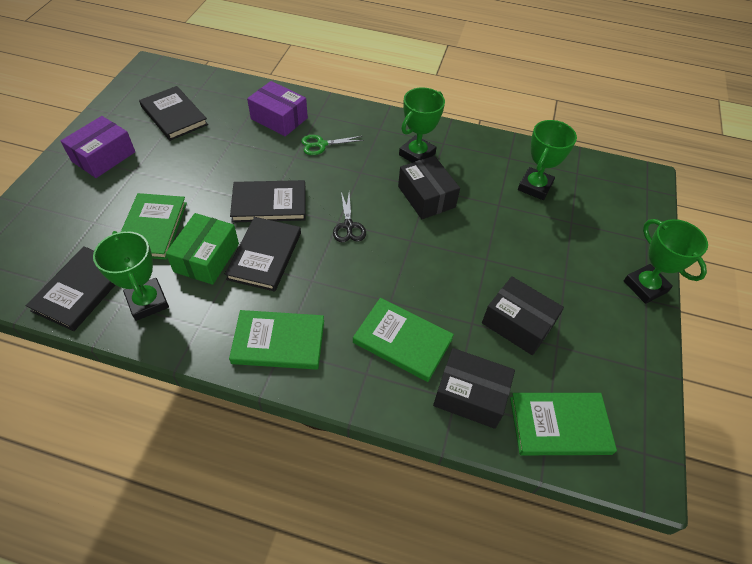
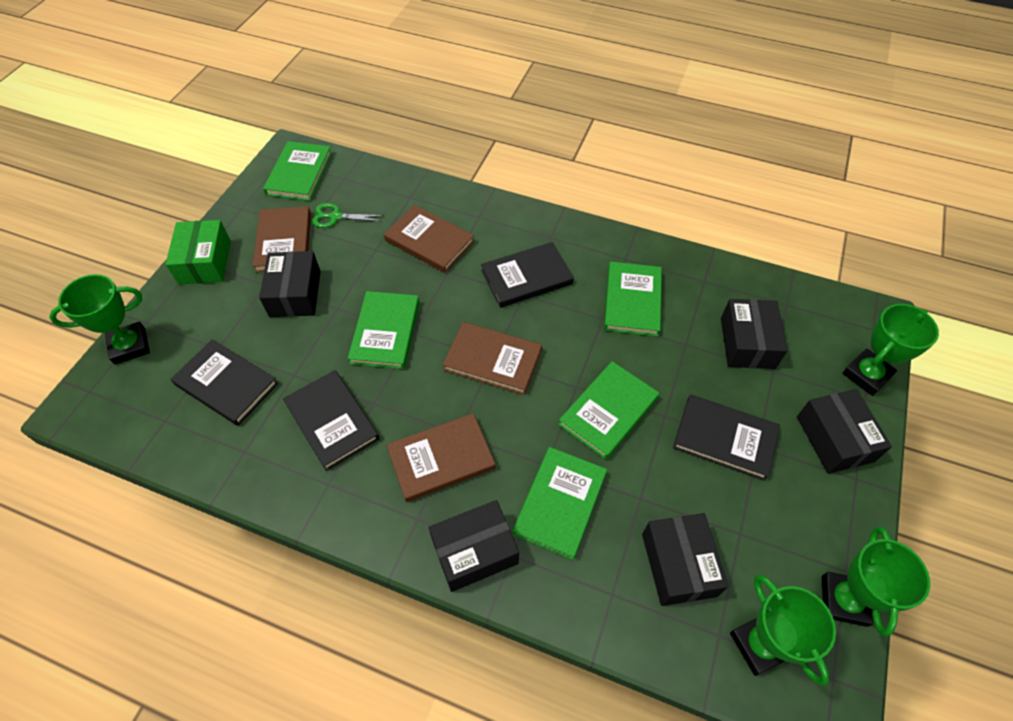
black box: 3 -> 5
black scissors: 1 -> 0
brown book: 0 -> 4
green book: 4 -> 5
purple box: 2 -> 0

